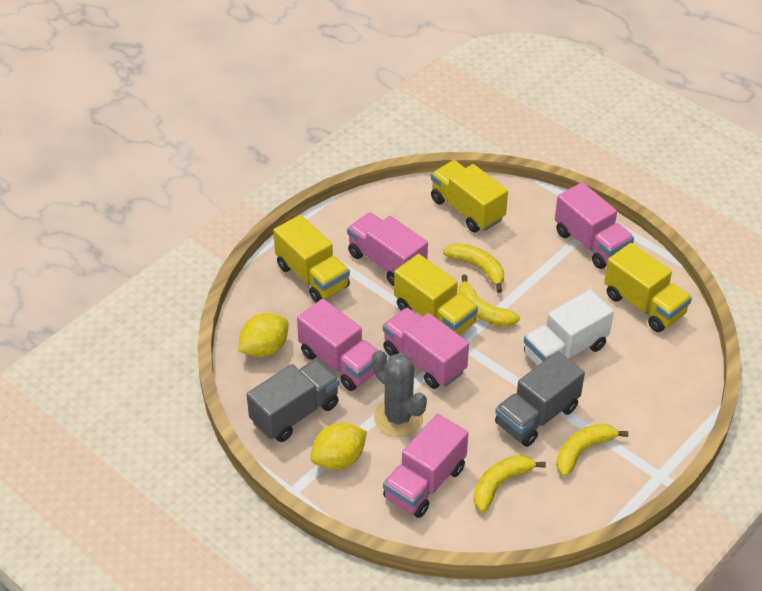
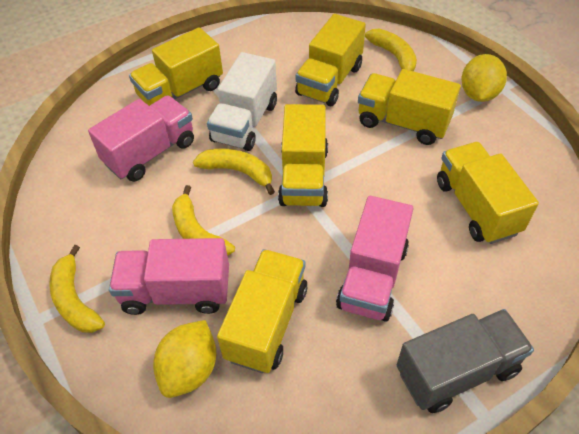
grey cactus: 1 -> 0
grey truck: 2 -> 1
pink truck: 5 -> 3
yellow truck: 4 -> 6

